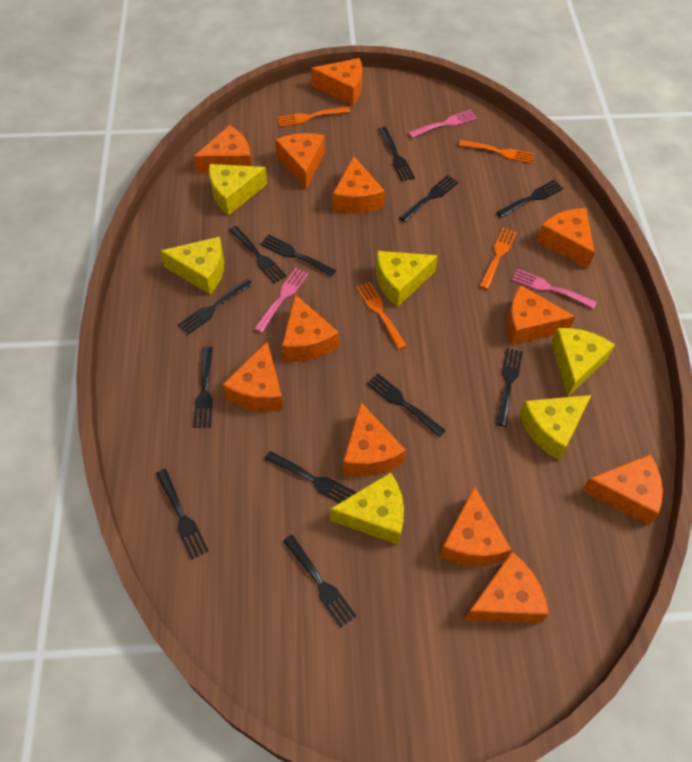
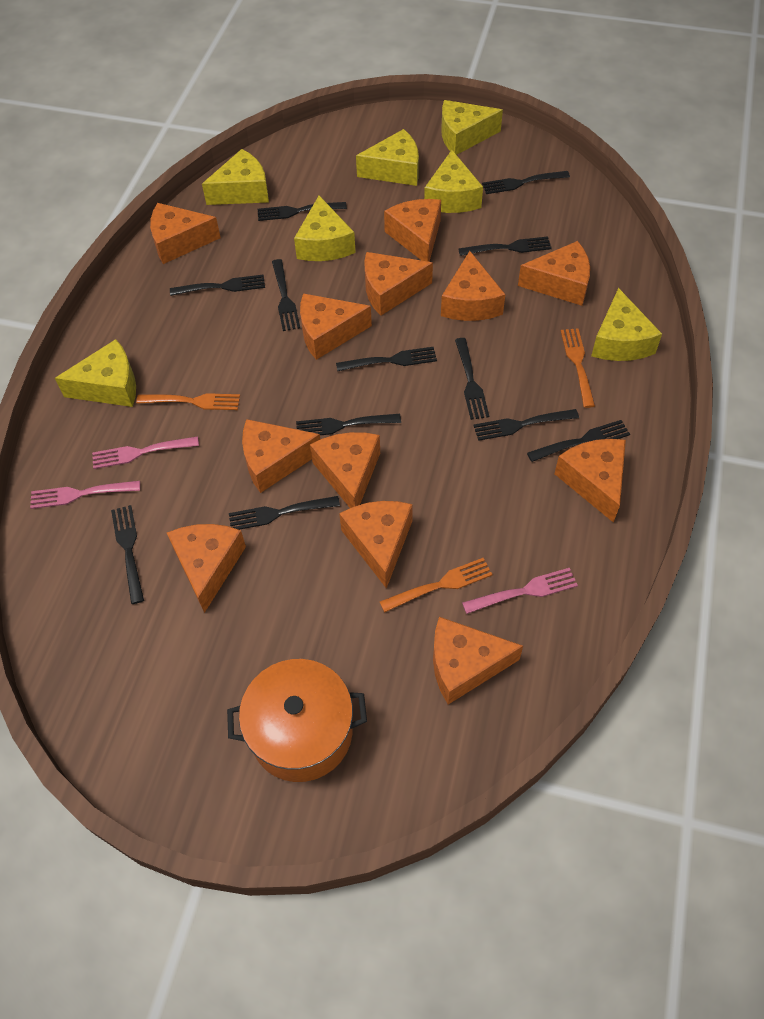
orange fork: 4 -> 3
orange pot: 0 -> 1
yellow cheese: 6 -> 7

